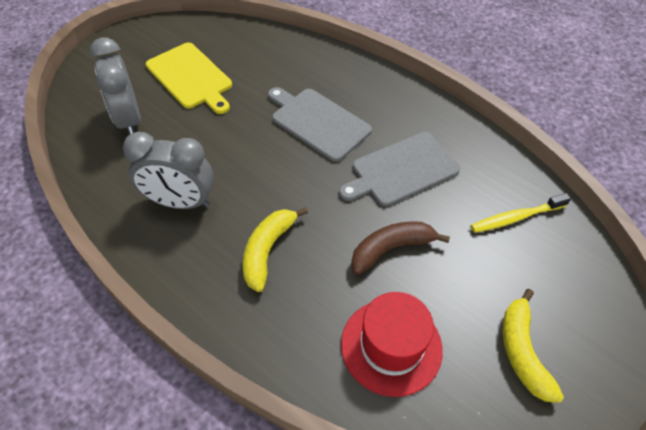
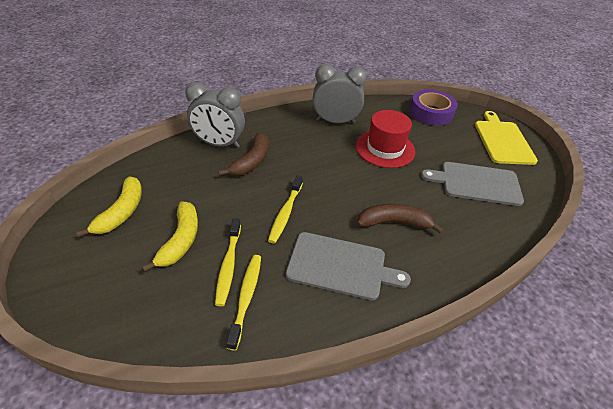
brown banana: 1 -> 2
purple tape: 0 -> 1
yellow toothbrush: 1 -> 3

